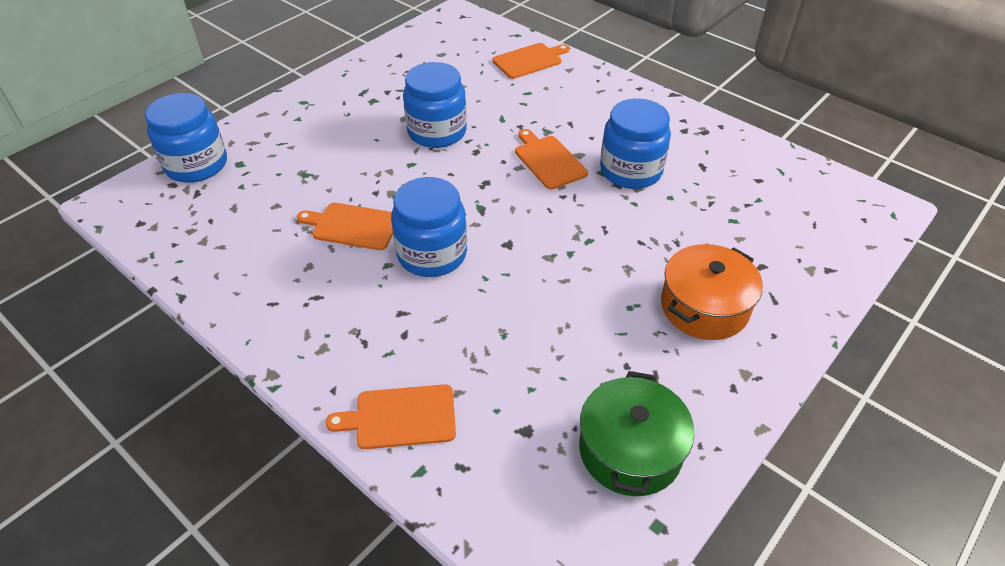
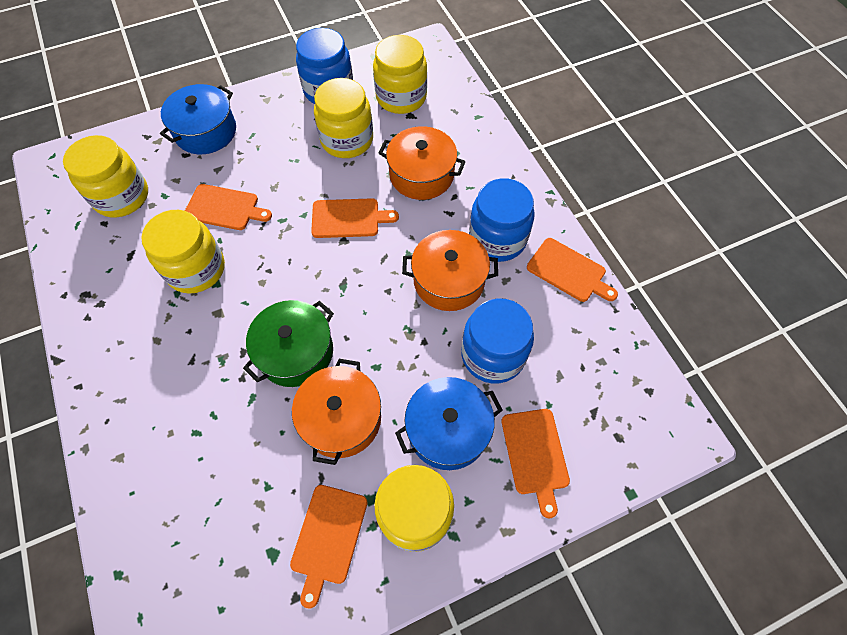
blue jar: 4 -> 3
blue pot: 0 -> 2
orange cutting board: 4 -> 5
orange pot: 1 -> 3
yellow jar: 0 -> 5

